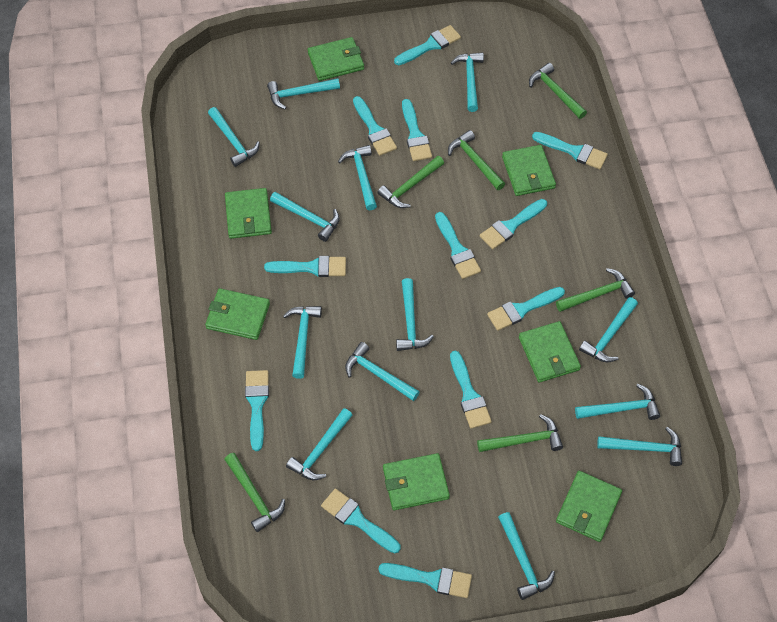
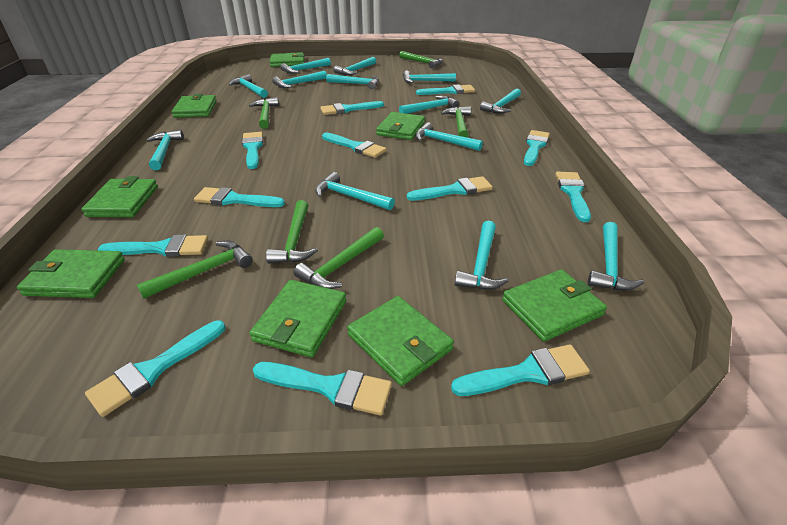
green wallet: 7 -> 8

